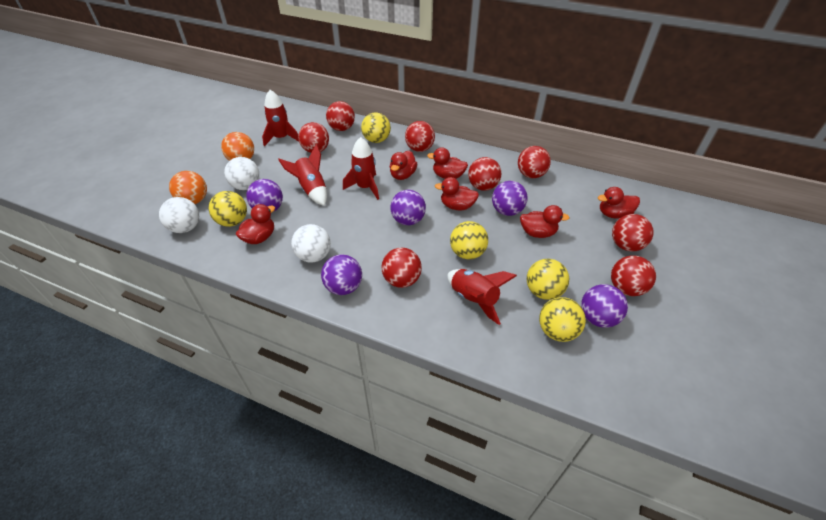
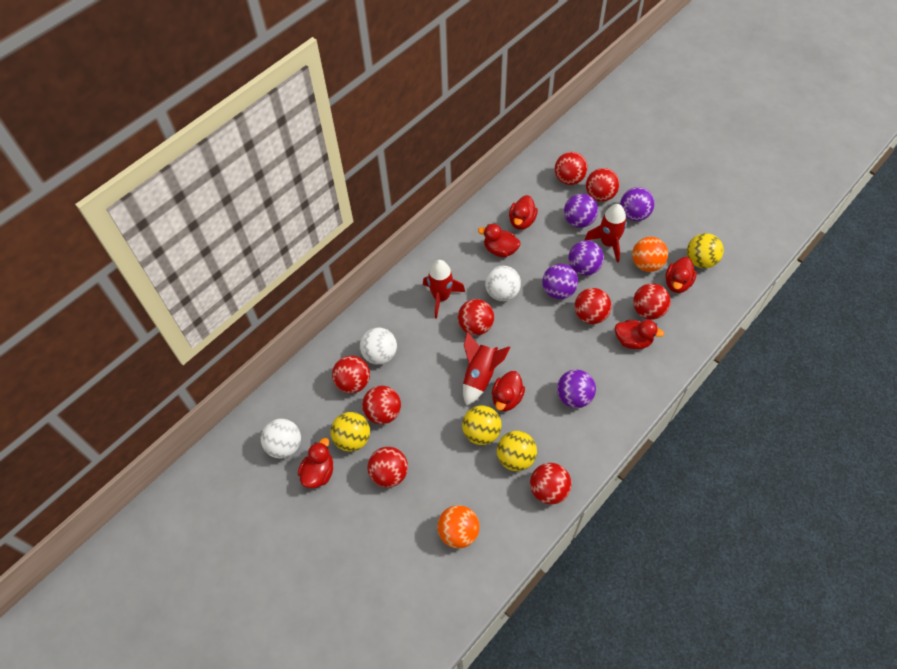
red ball: 8 -> 9
red rocket: 4 -> 3
yellow ball: 5 -> 4

